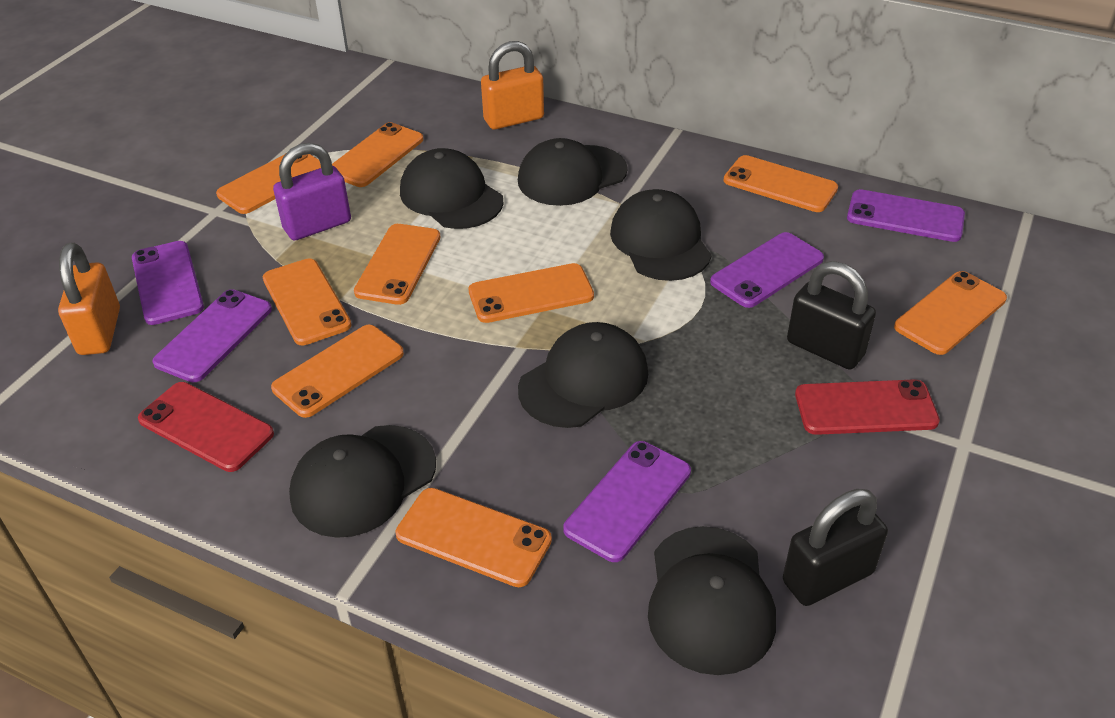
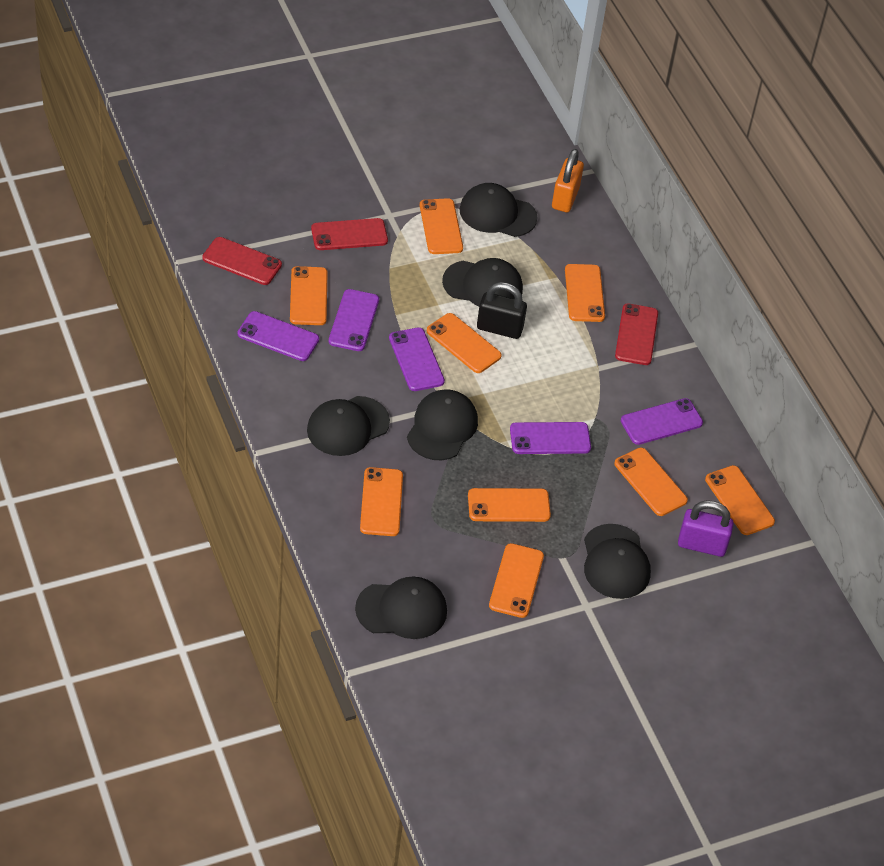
black padlock: 2 -> 1
orange padlock: 2 -> 1
red phone: 2 -> 3

